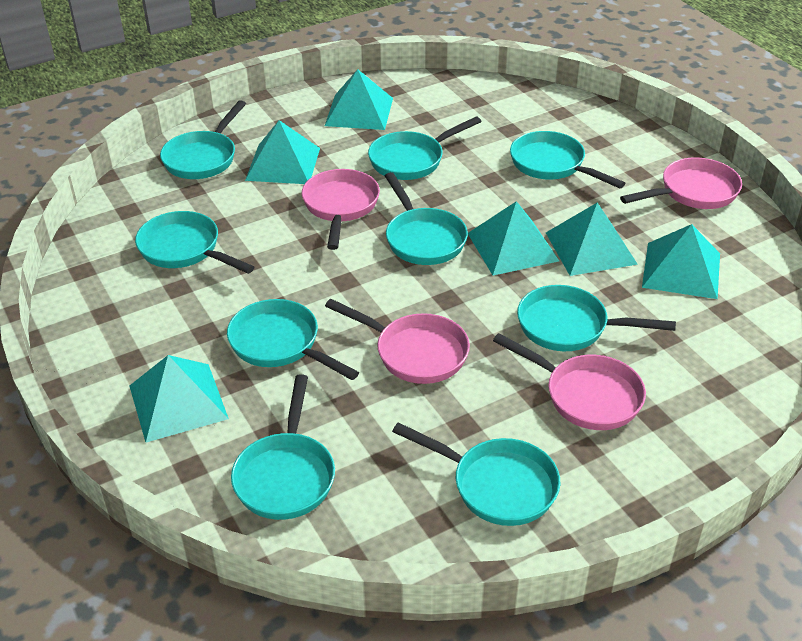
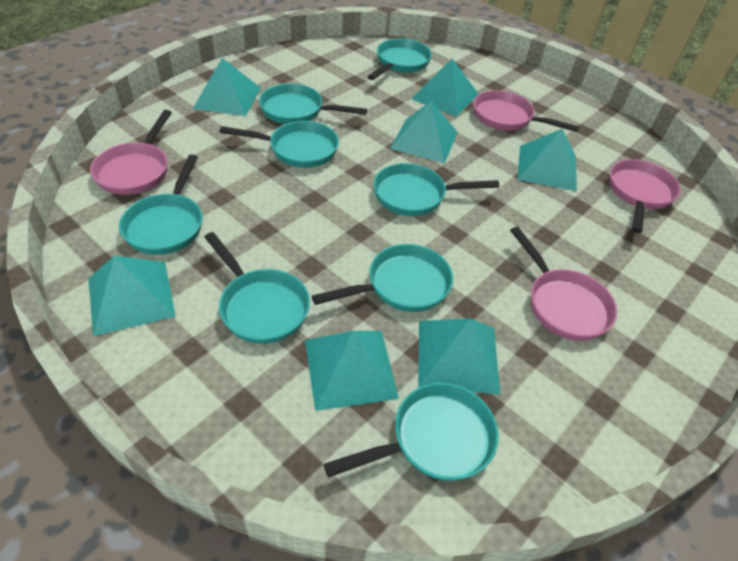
turquoise pan: 9 -> 8
turquoise pyramid: 6 -> 7

